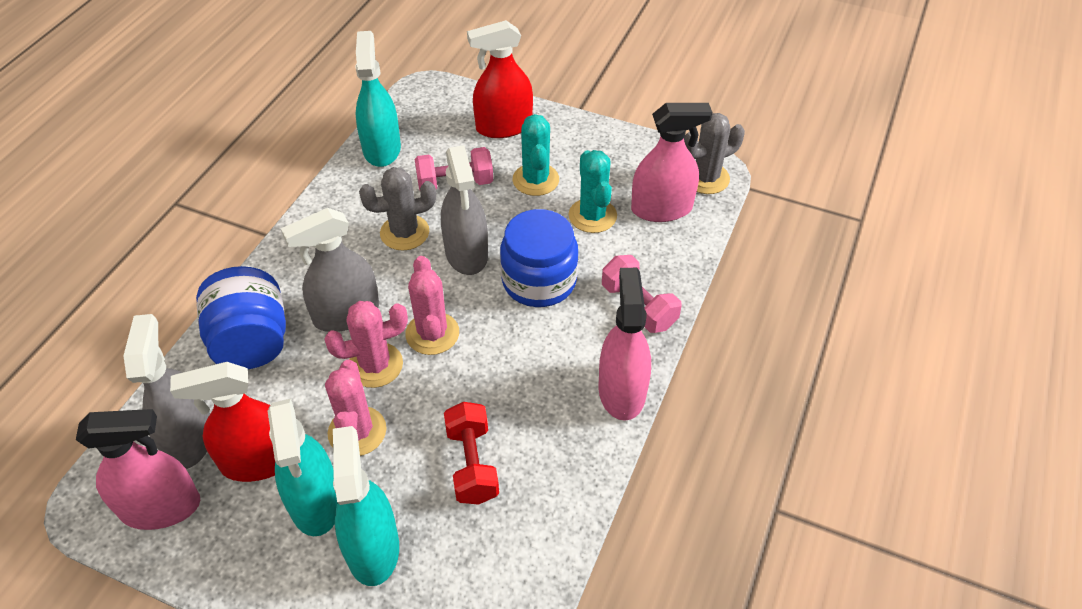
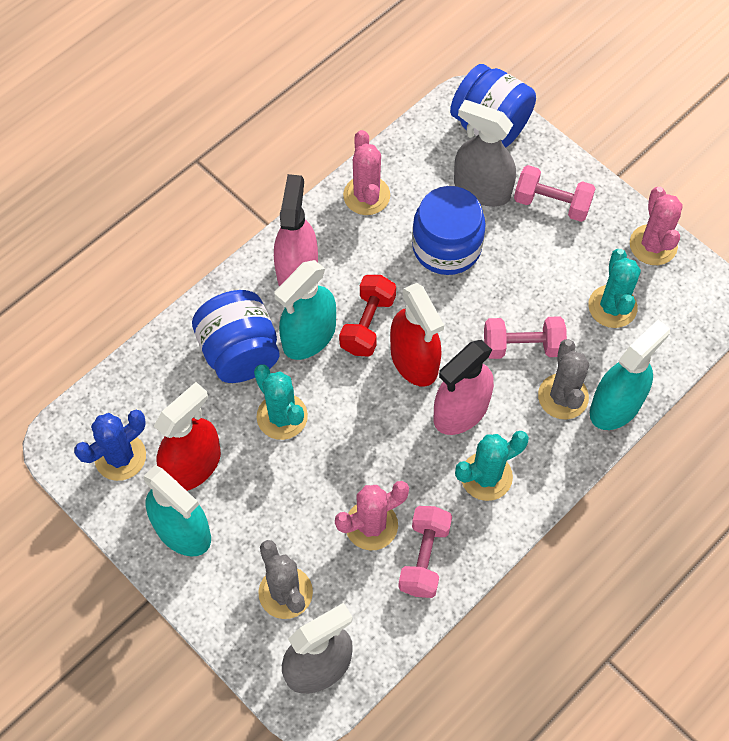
blue cactus: 0 -> 1
blue jar: 2 -> 3
grey spray bottle: 3 -> 2
pink dumbbell: 2 -> 3
pink spray bottle: 3 -> 2
turquoise cactus: 2 -> 3

